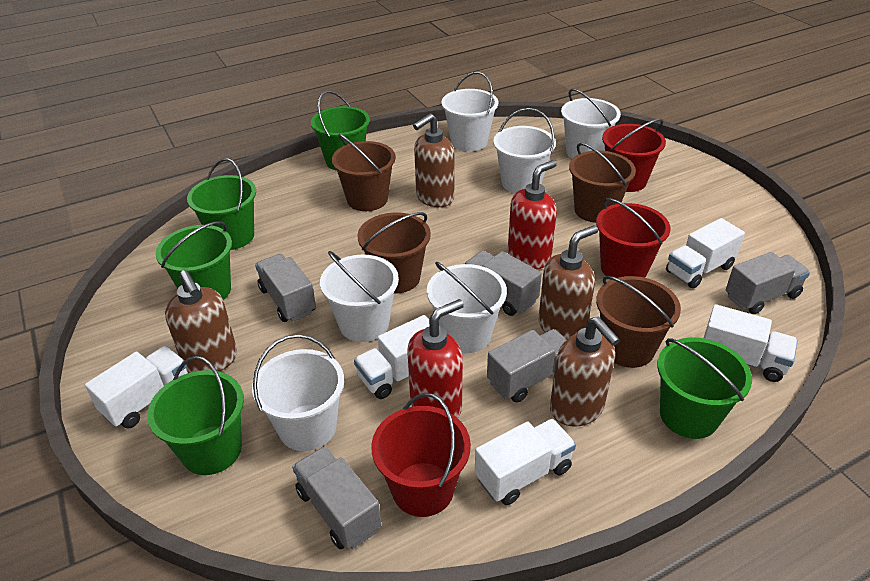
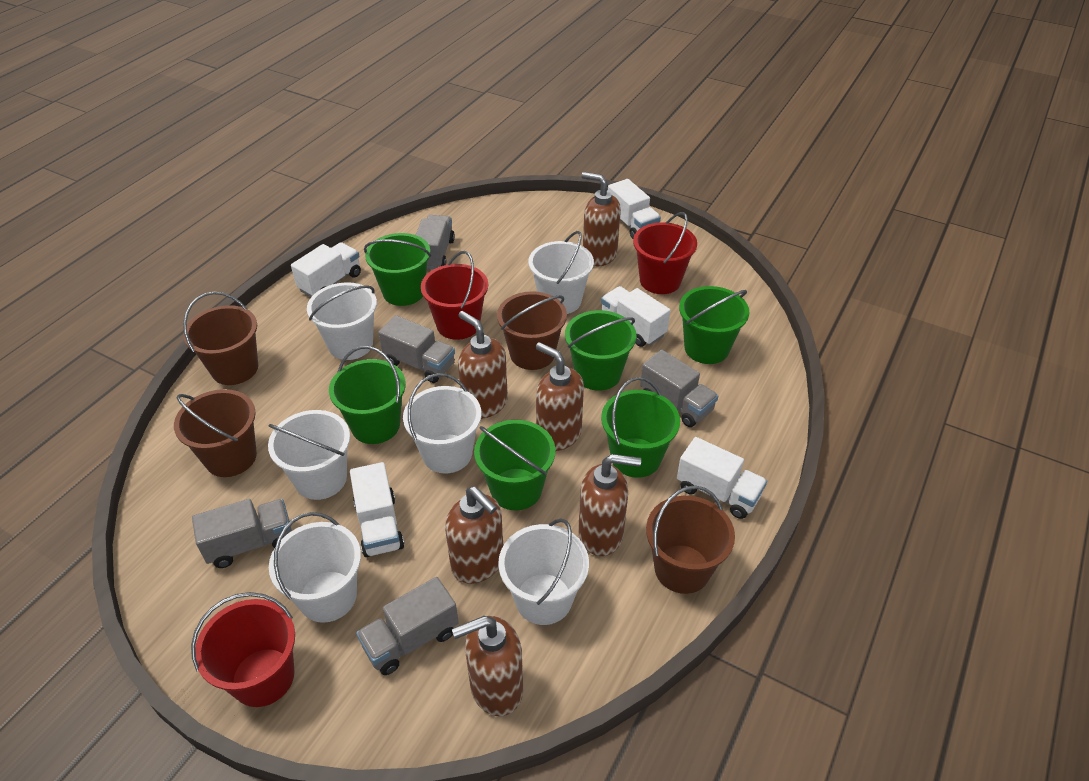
brown soap dispenser: 4 -> 6
green bucket: 5 -> 6
red soap dispenser: 2 -> 0

